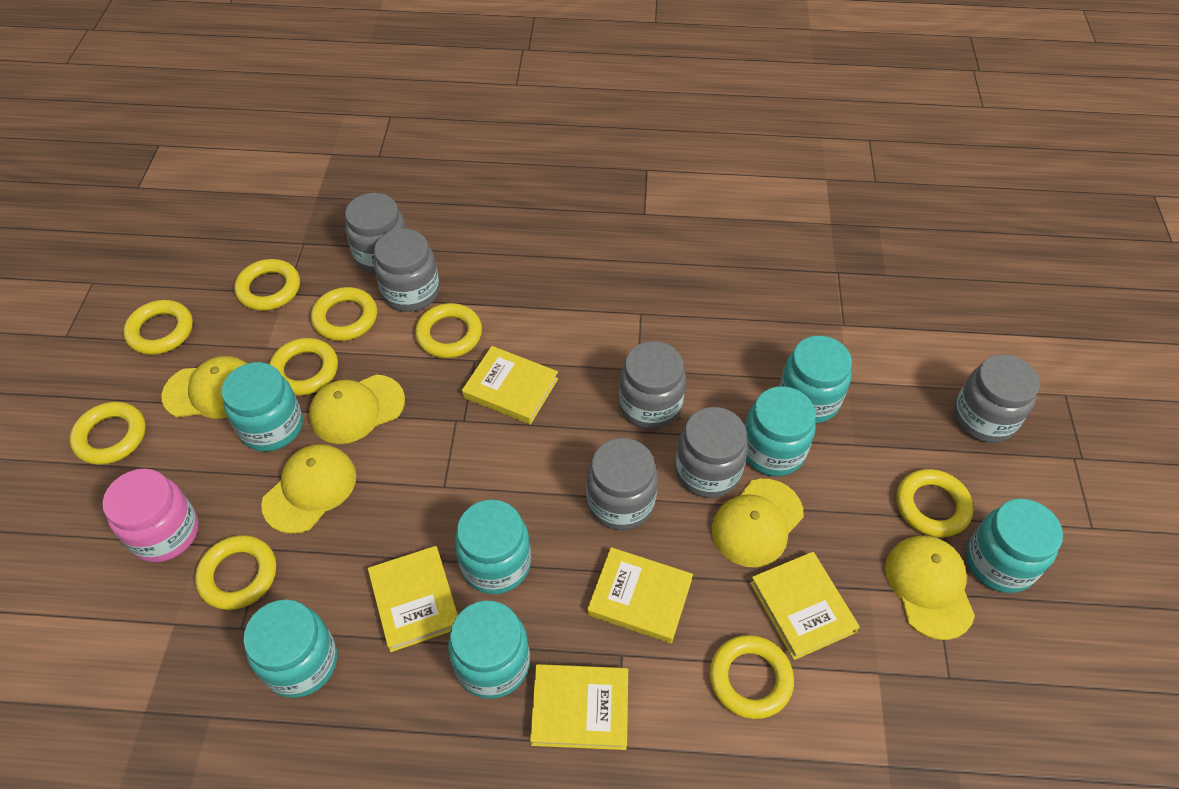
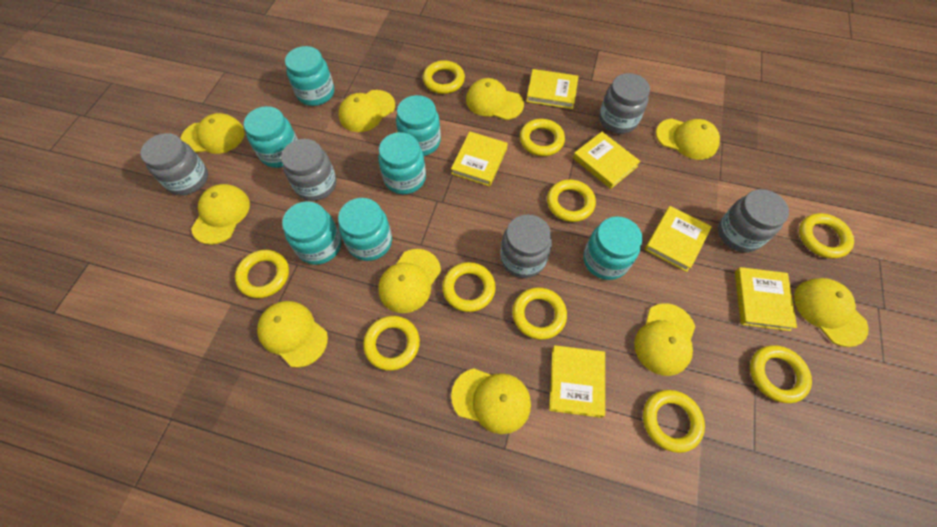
grey jar: 6 -> 5
pink jar: 1 -> 0
yellow book: 5 -> 6
yellow cap: 5 -> 10
yellow ring: 9 -> 10

